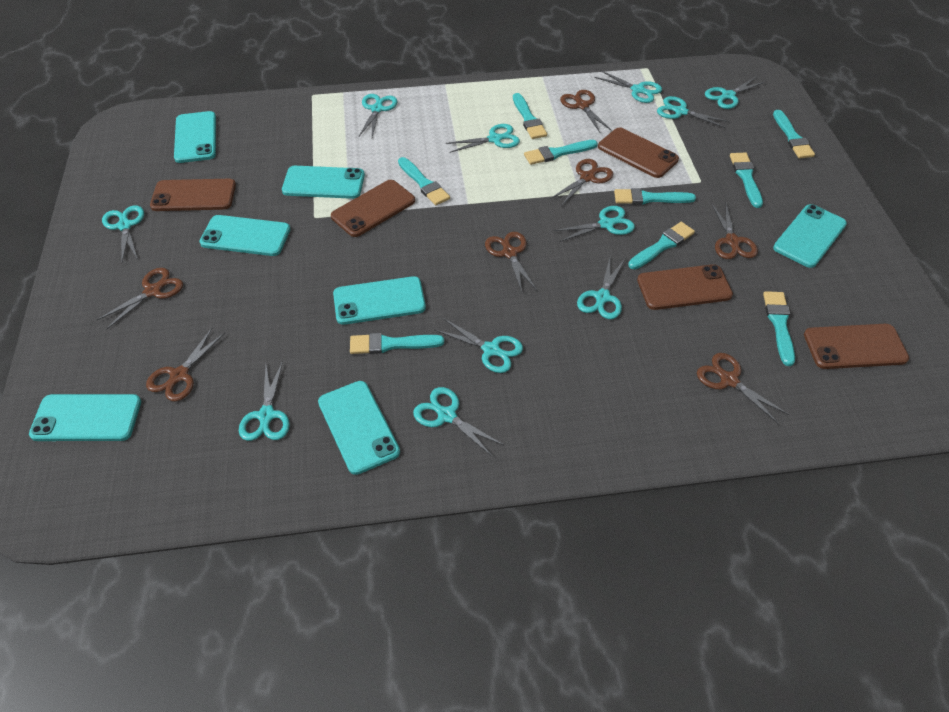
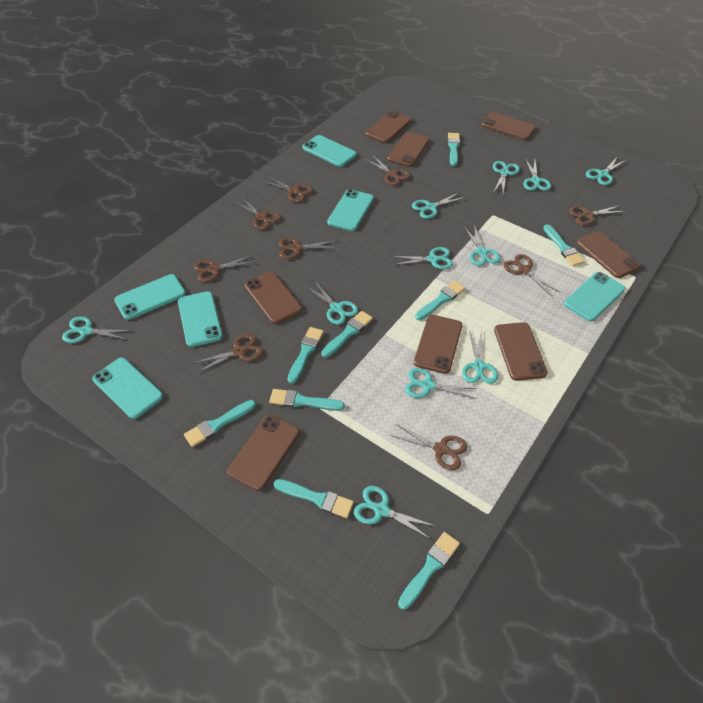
brown phone: 5 -> 8
brown scissors: 7 -> 9
turquoise phone: 7 -> 6

